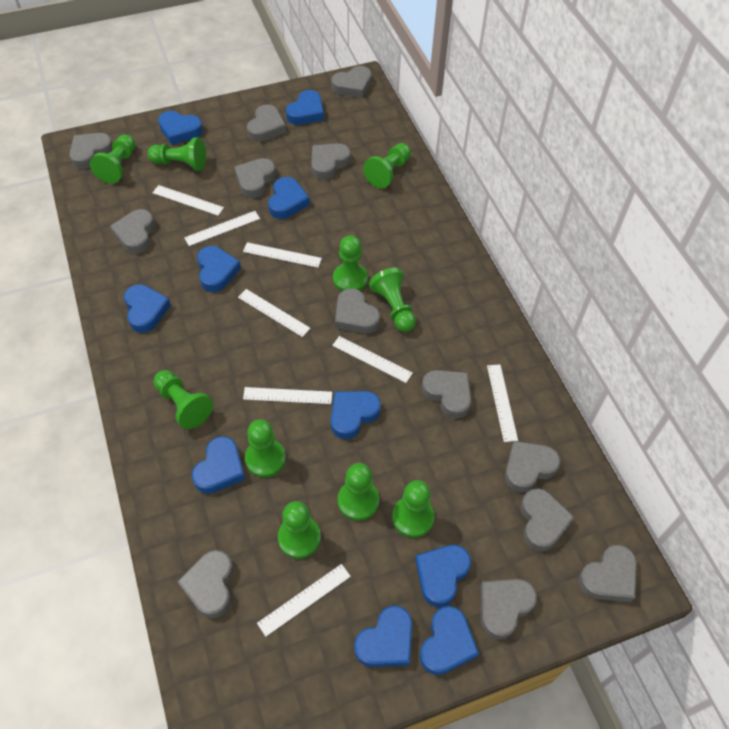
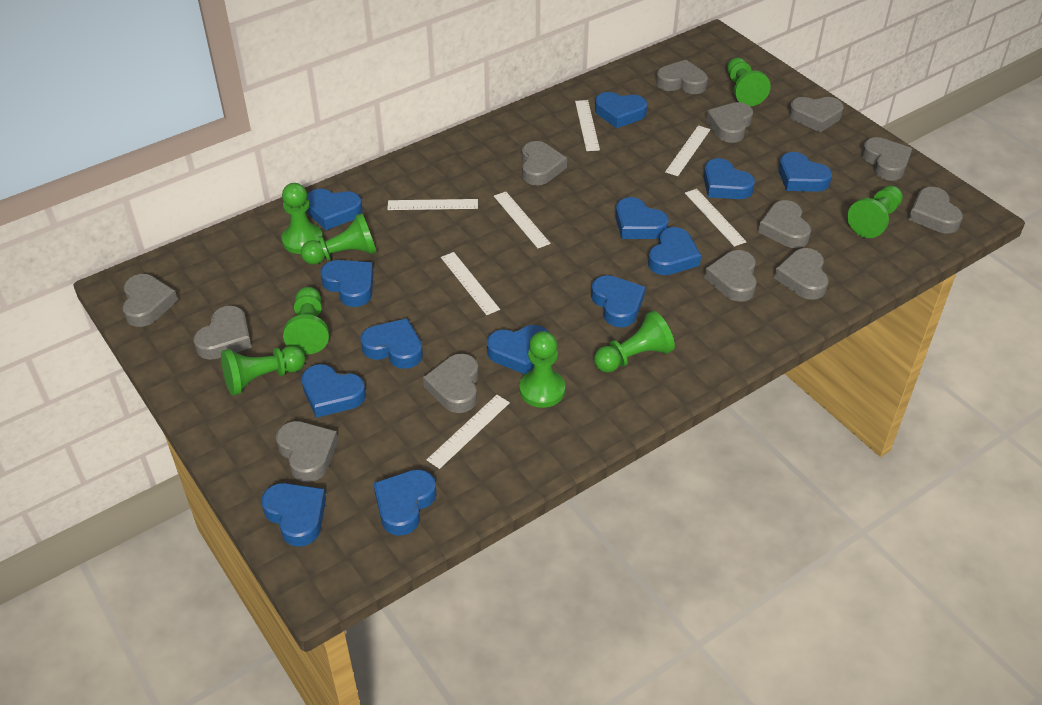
blue heart: 10 -> 13
green pawn: 10 -> 8
white ruler: 8 -> 7

